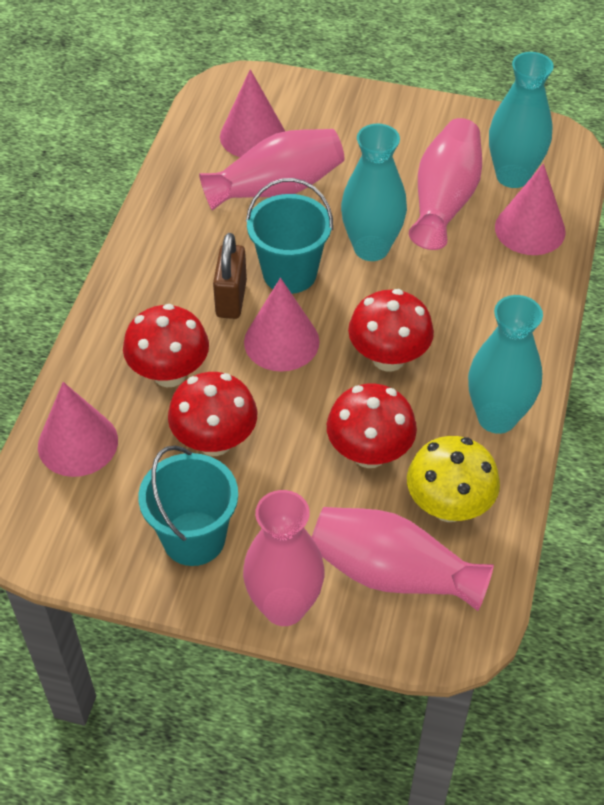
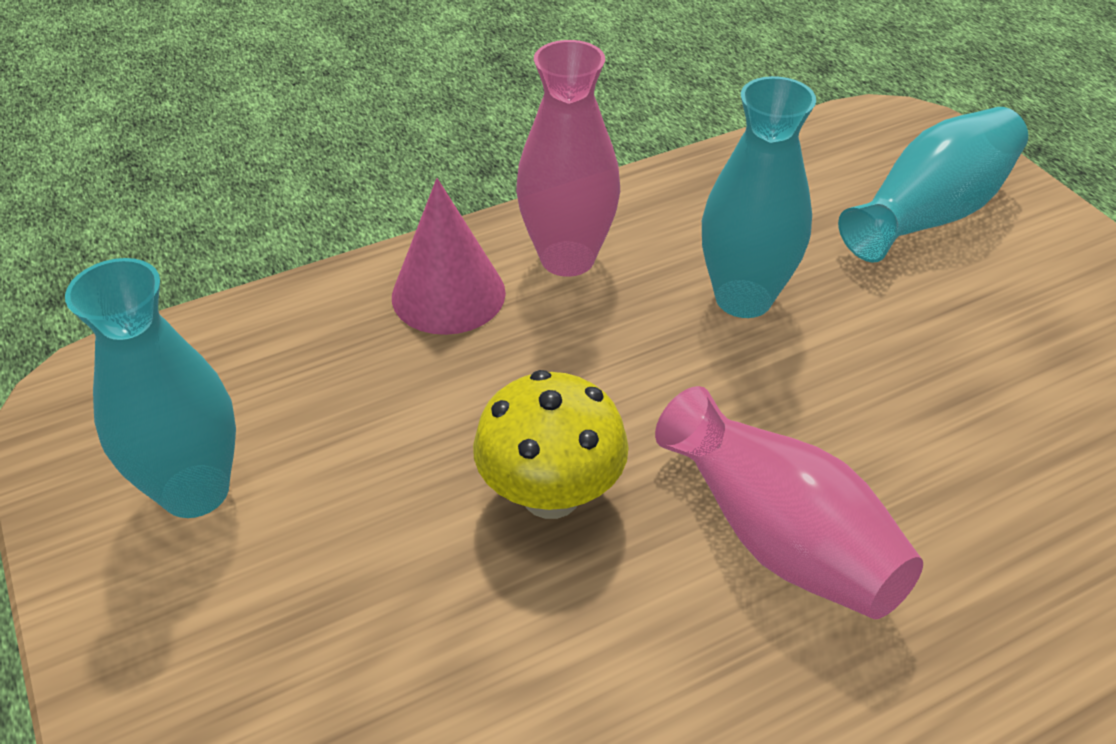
brown padlock: 1 -> 0
pink cone: 4 -> 1
pink vase: 4 -> 2
red mushroom: 4 -> 0
turquoise bucket: 2 -> 0

